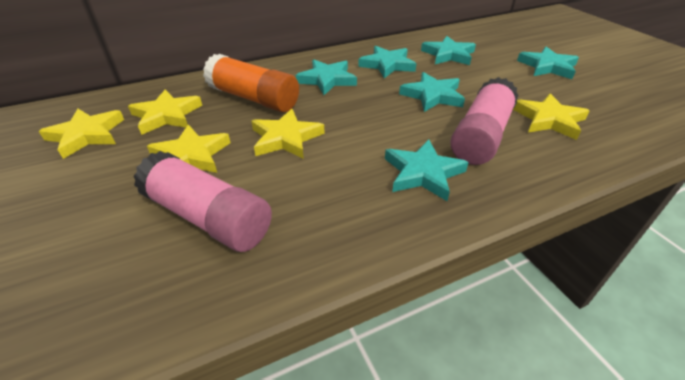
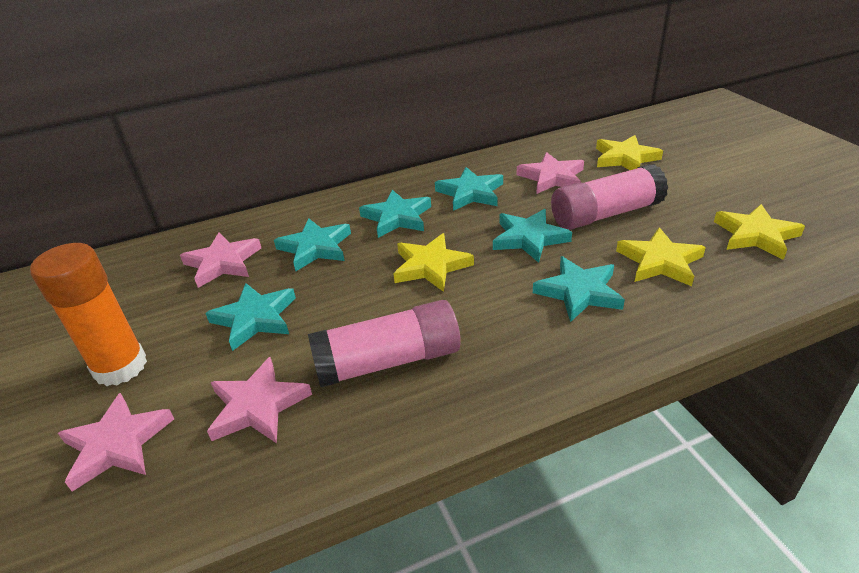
pink star: 0 -> 4
yellow star: 5 -> 4

